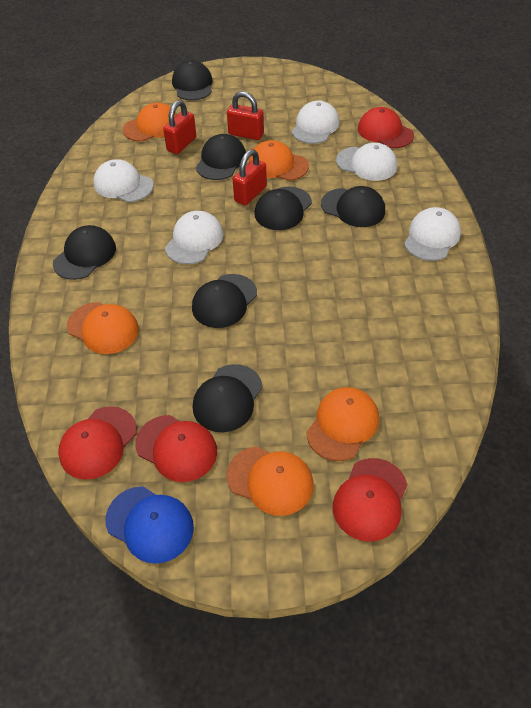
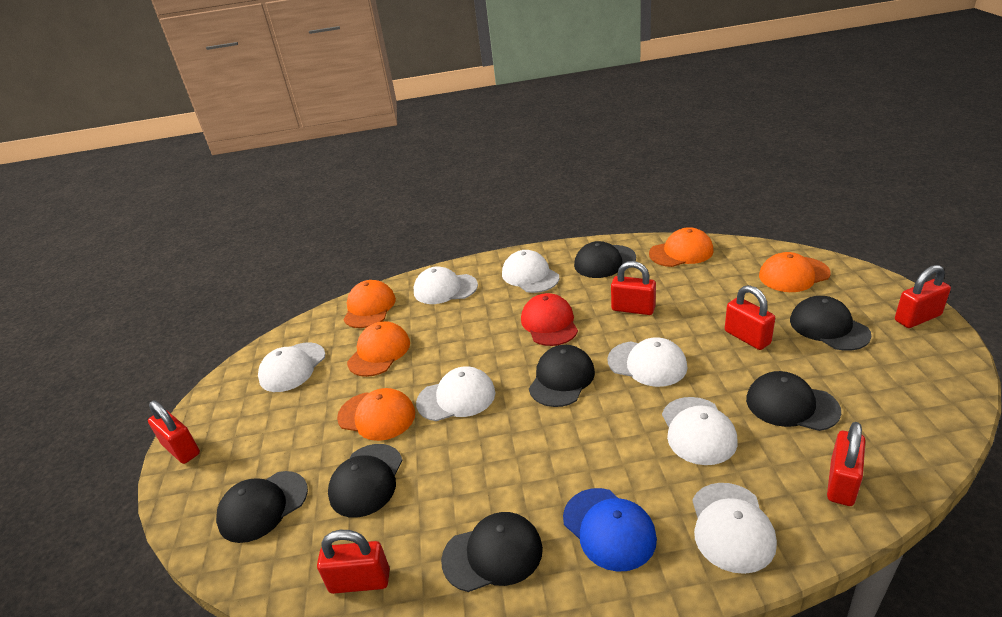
red cap: 4 -> 1
red padlock: 3 -> 6
white cap: 5 -> 7

